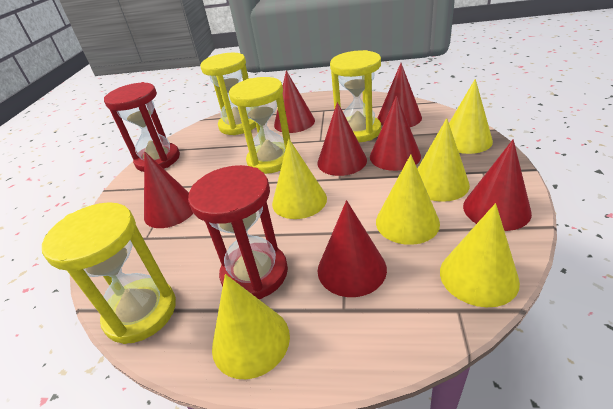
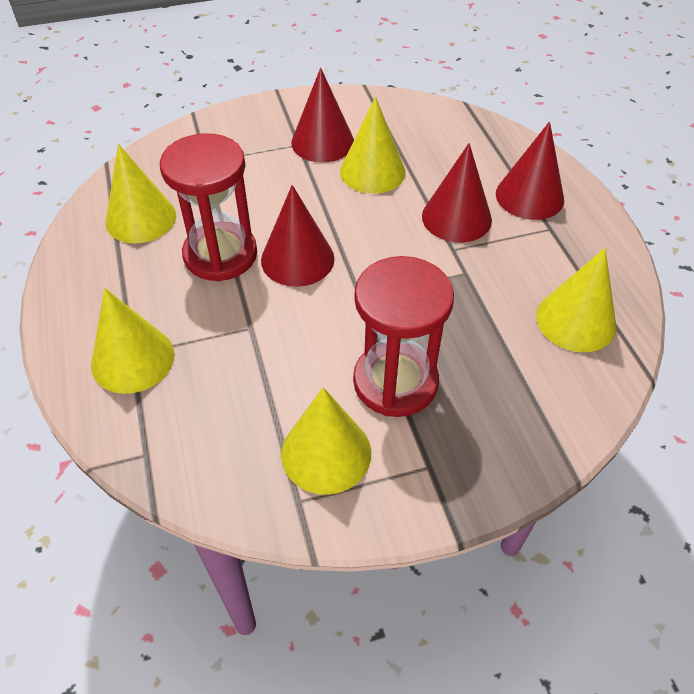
red cone: 7 -> 4
yellow cone: 6 -> 5
yellow hourglass: 4 -> 0

